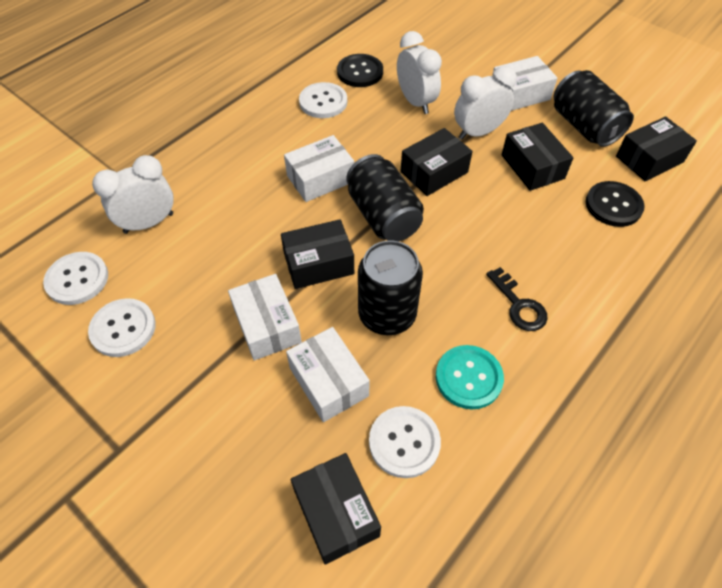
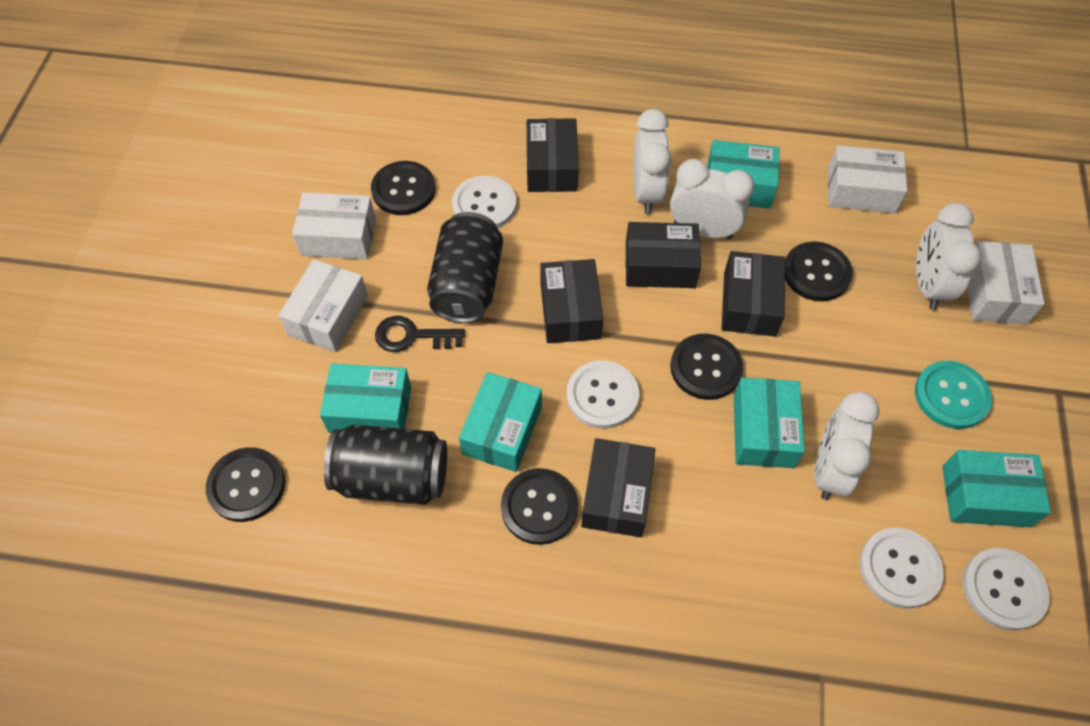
black button: 2 -> 5
black can: 3 -> 2
turquoise box: 0 -> 5
white clock: 3 -> 4

